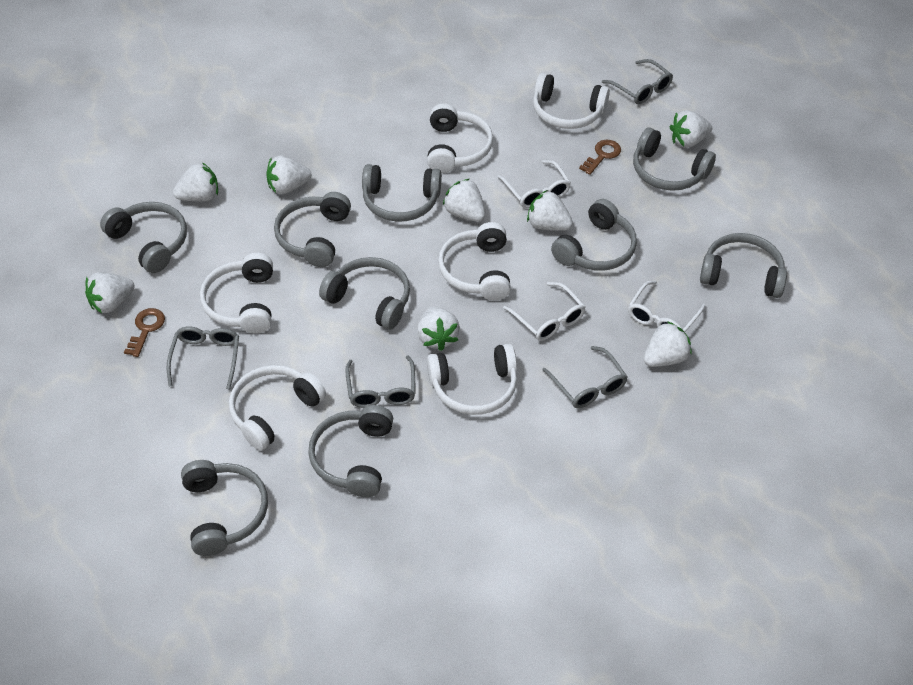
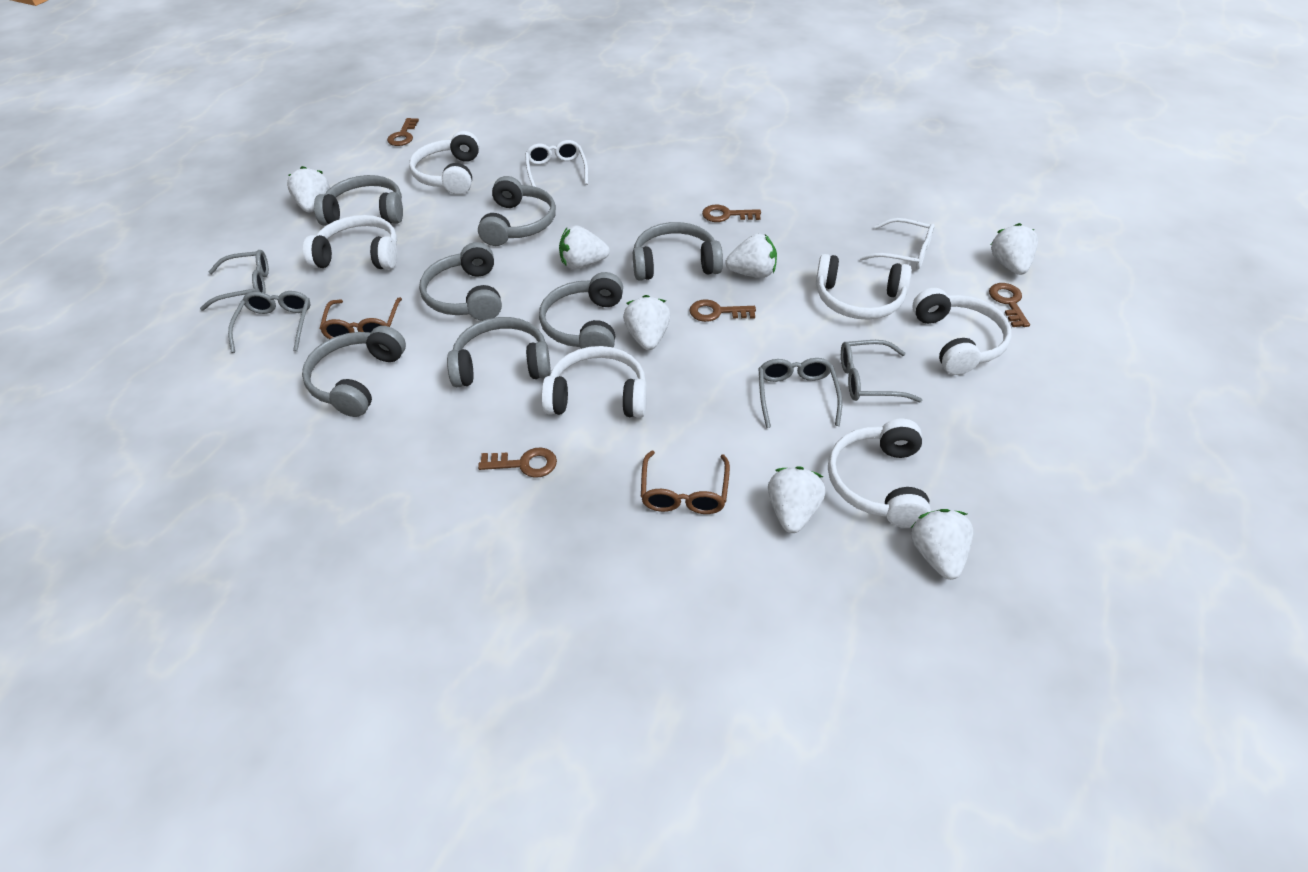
brown glasses: 0 -> 2
brown key: 2 -> 5
grey headphones: 9 -> 7
white glasses: 3 -> 2
white strawberry: 8 -> 7

